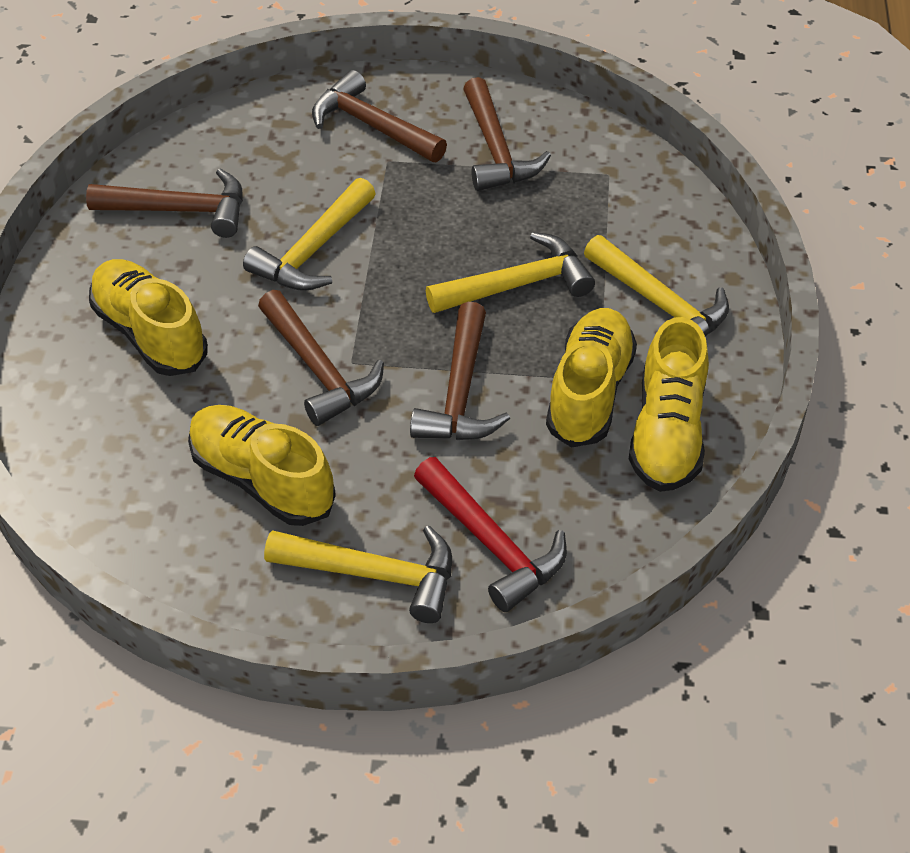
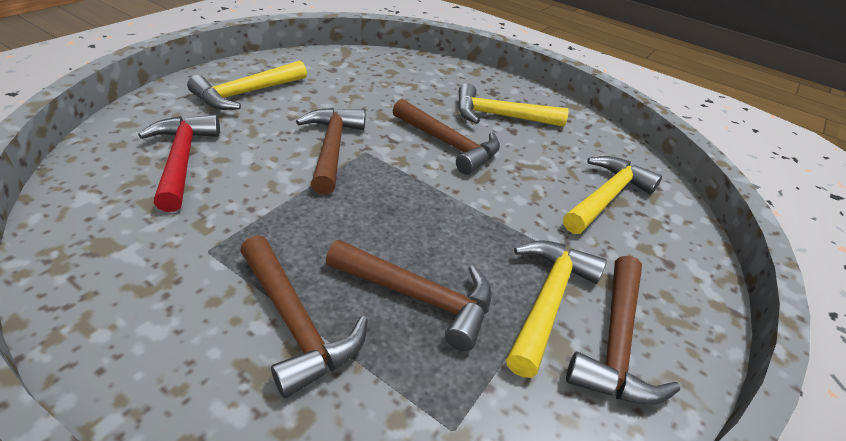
yellow shoe: 4 -> 0

